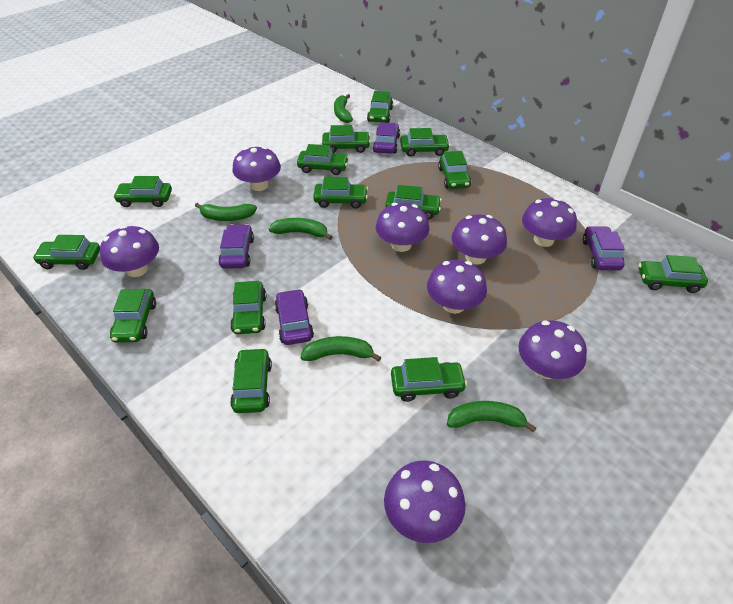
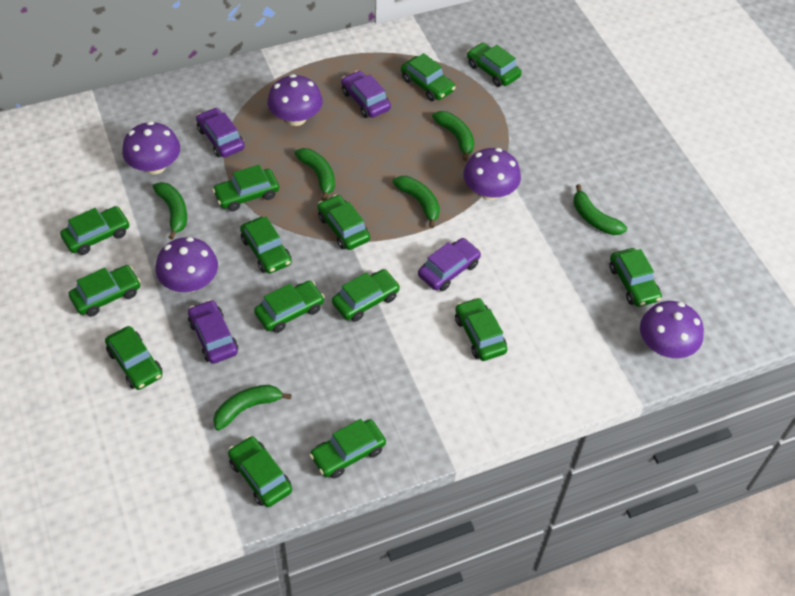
green banana: 5 -> 6
purple mushroom: 8 -> 5

